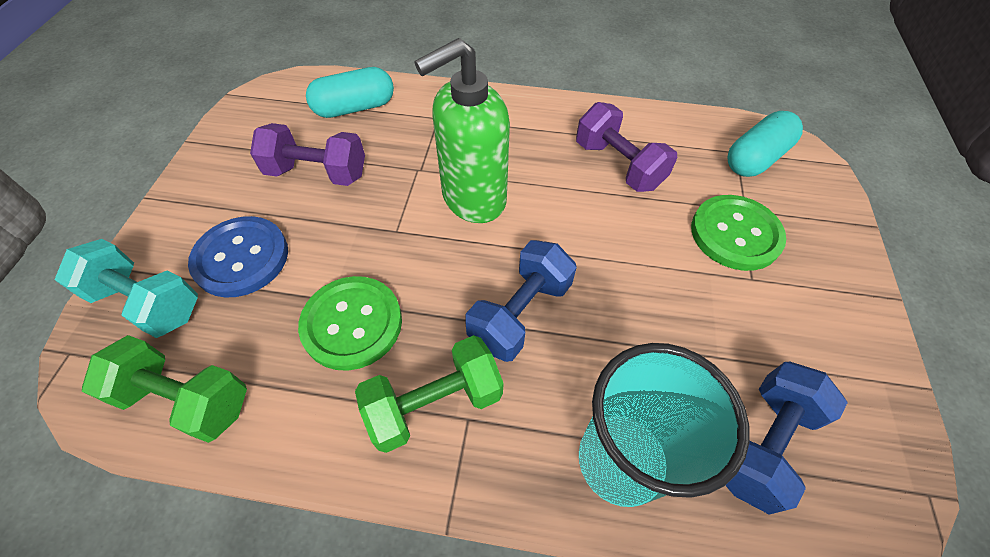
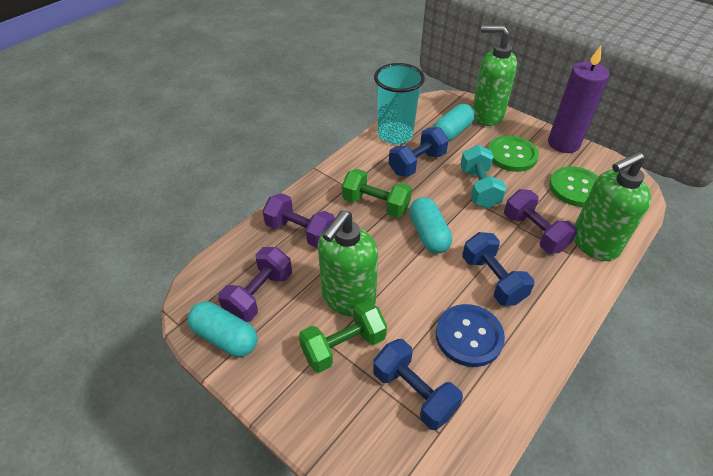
blue dumbbell: 2 -> 3
green soap dispenser: 1 -> 3
purple candle: 0 -> 1
purple dumbbell: 2 -> 3
turquoise capsule: 2 -> 3

